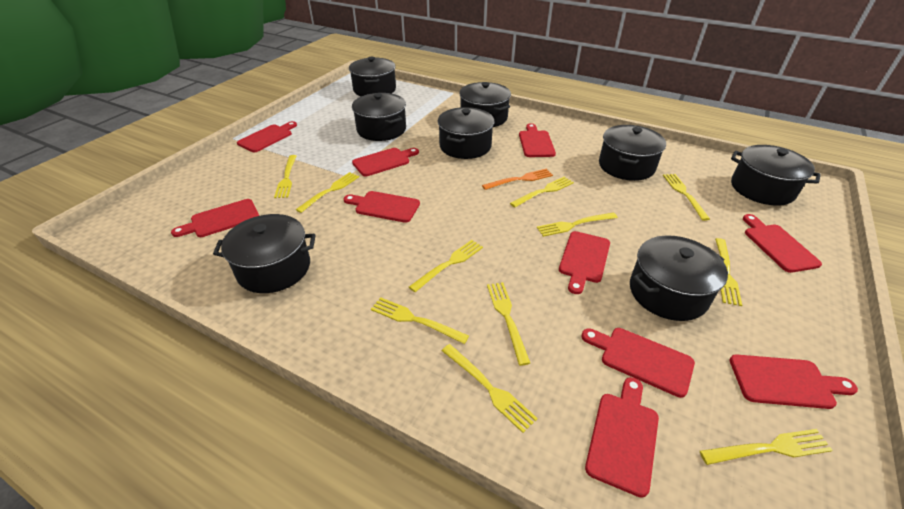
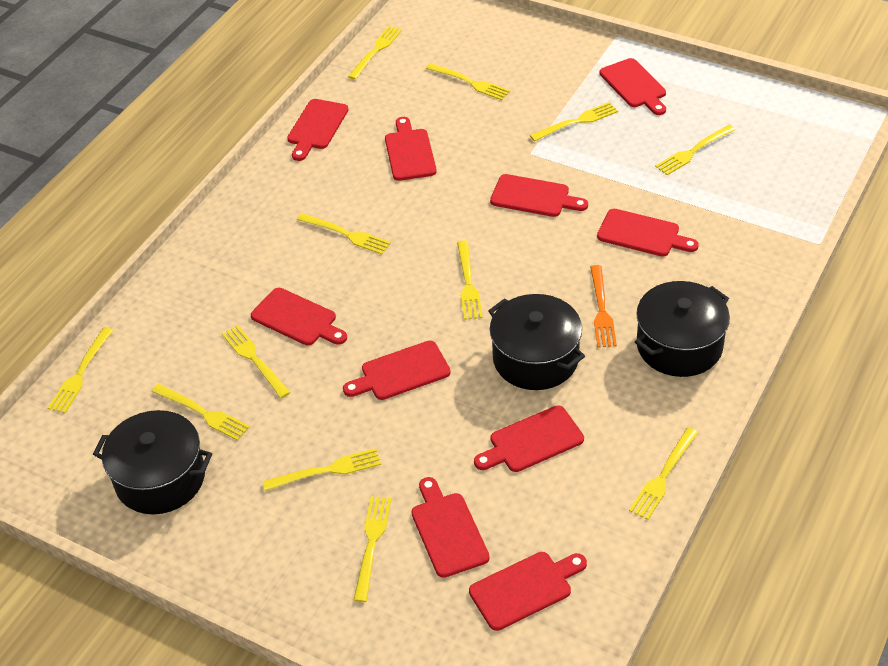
black pot: 8 -> 3
yellow fork: 11 -> 12

